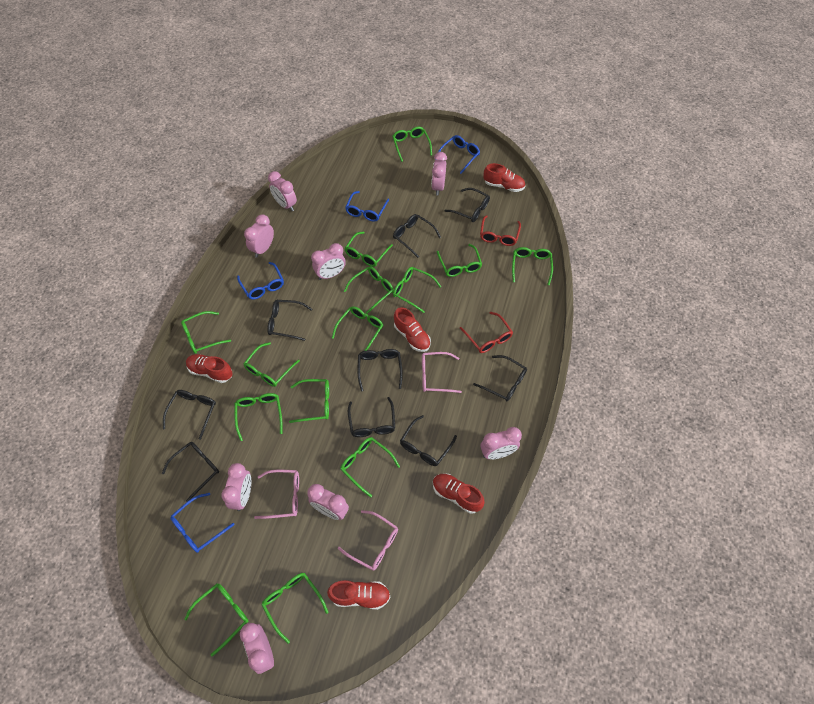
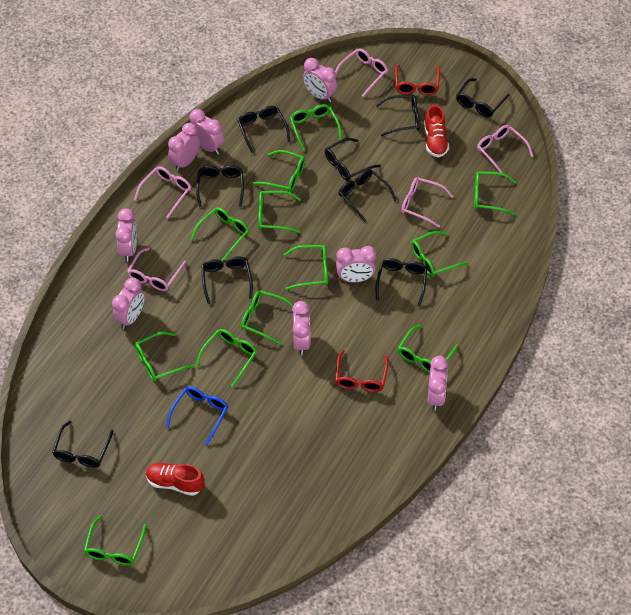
blue glasses: 4 -> 1
green glasses: 14 -> 12
pink glasses: 3 -> 5
red shoe: 5 -> 2

